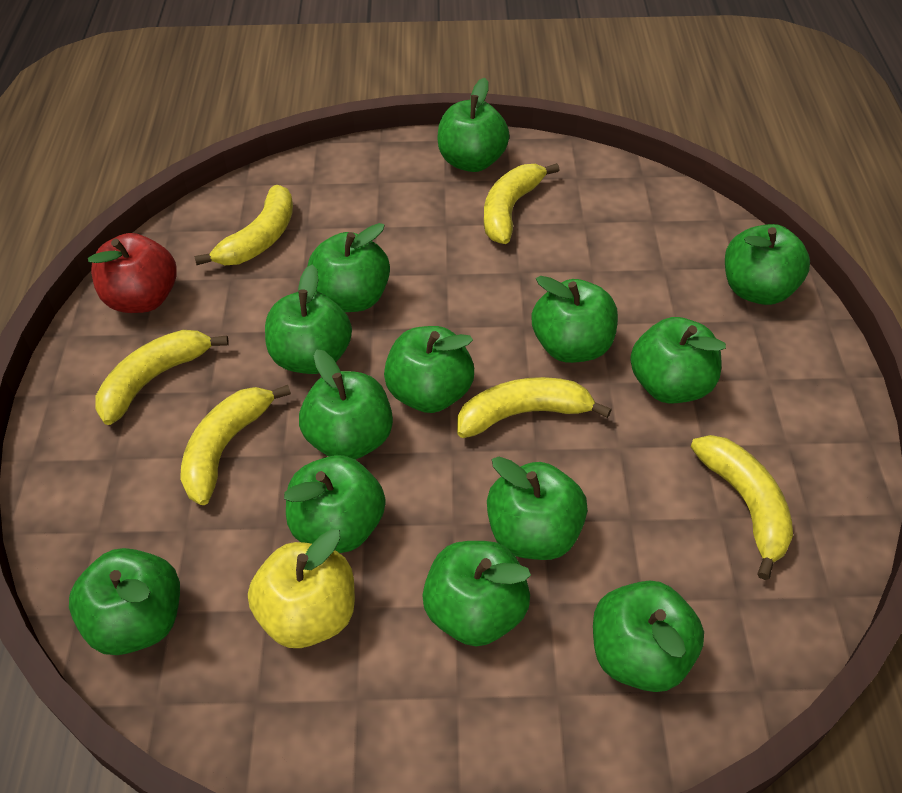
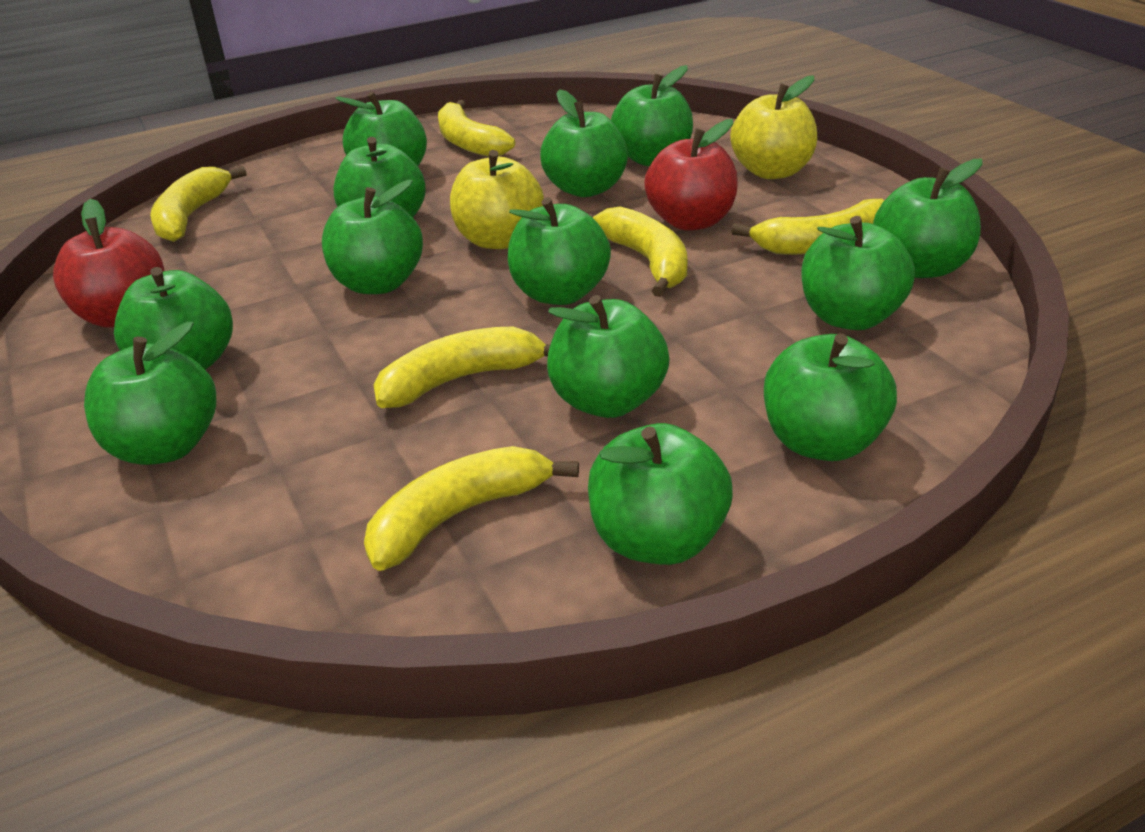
red apple: 1 -> 2
yellow apple: 1 -> 2

